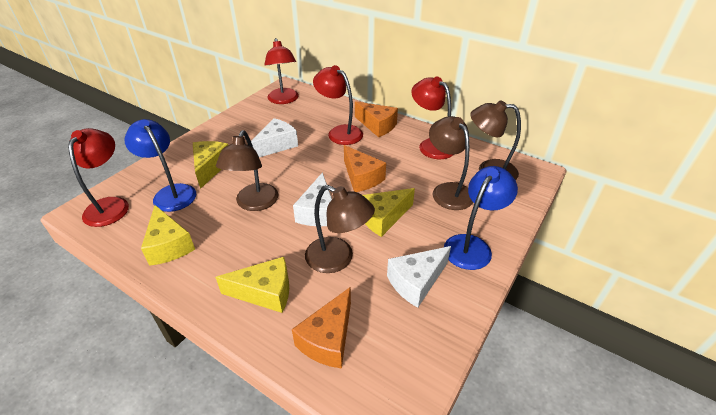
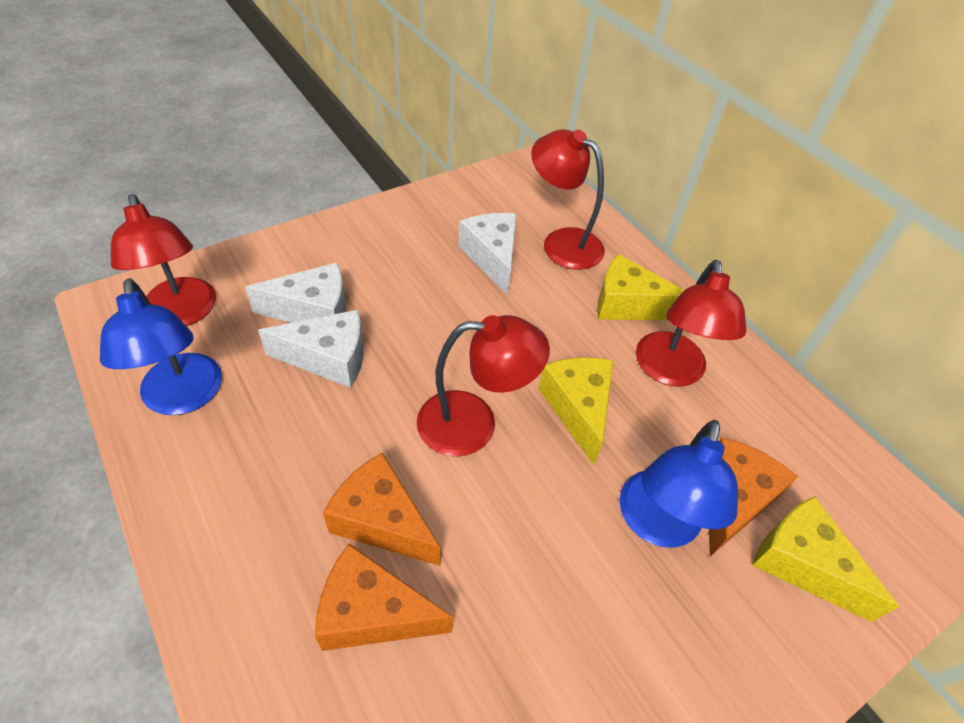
brown lamp: 4 -> 0
yellow cheese: 4 -> 3

